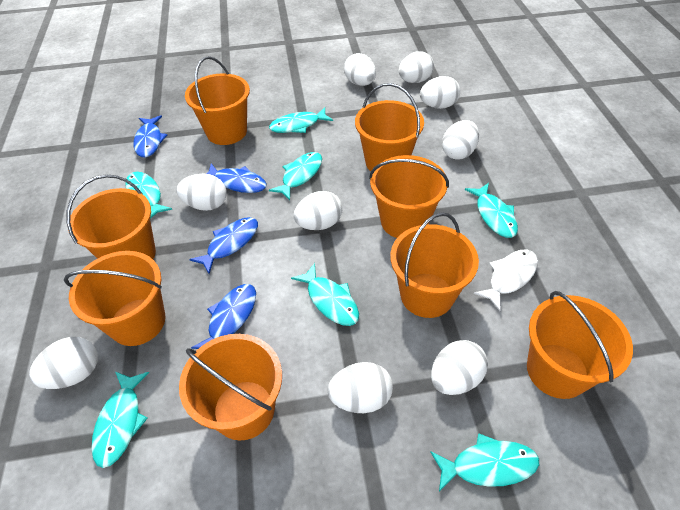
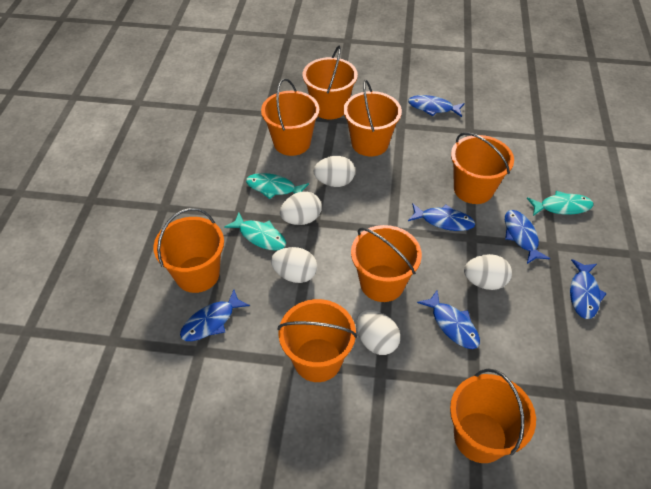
blue fish: 4 -> 6
turquoise fish: 7 -> 3
white egg: 9 -> 5
white fish: 1 -> 0

